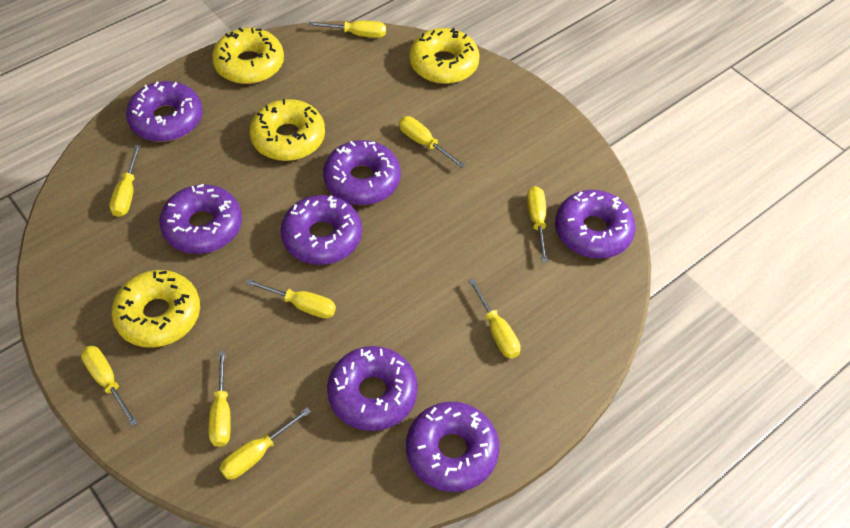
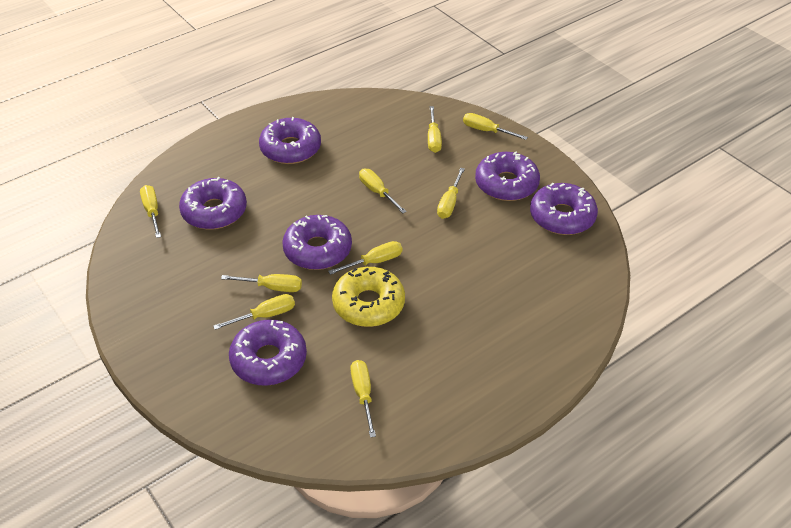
purple donut: 7 -> 6
yellow donut: 4 -> 1

